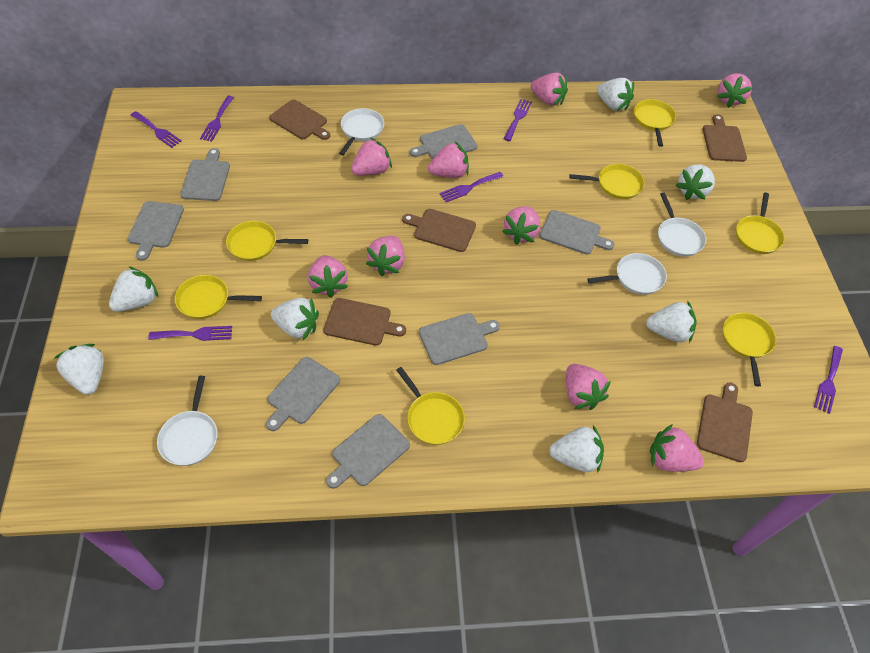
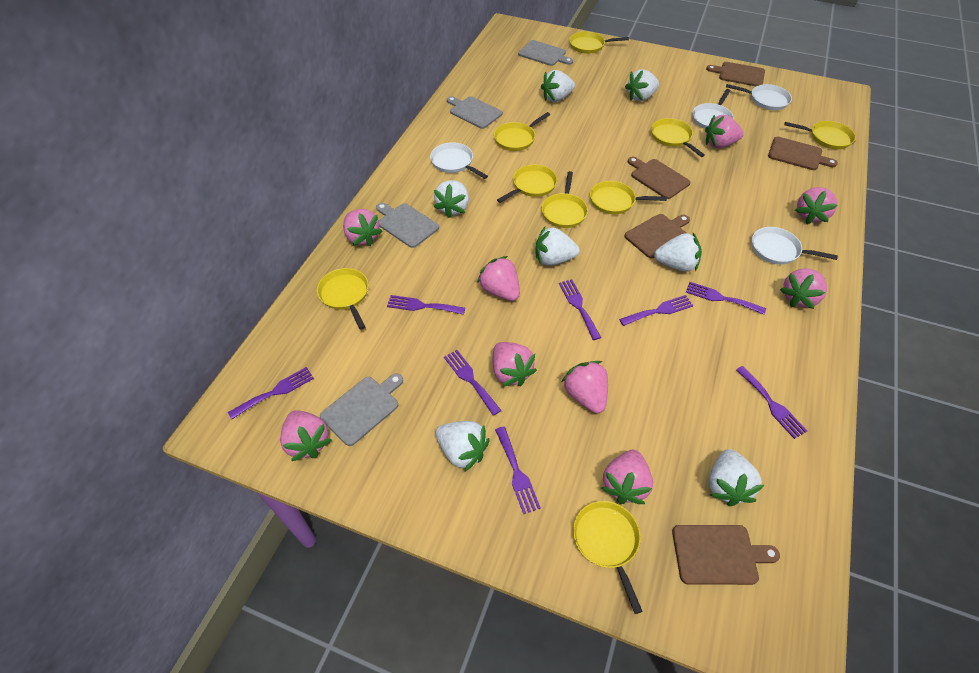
grey cutting board: 7 -> 4
purple fork: 6 -> 8
yellow pan: 7 -> 9

